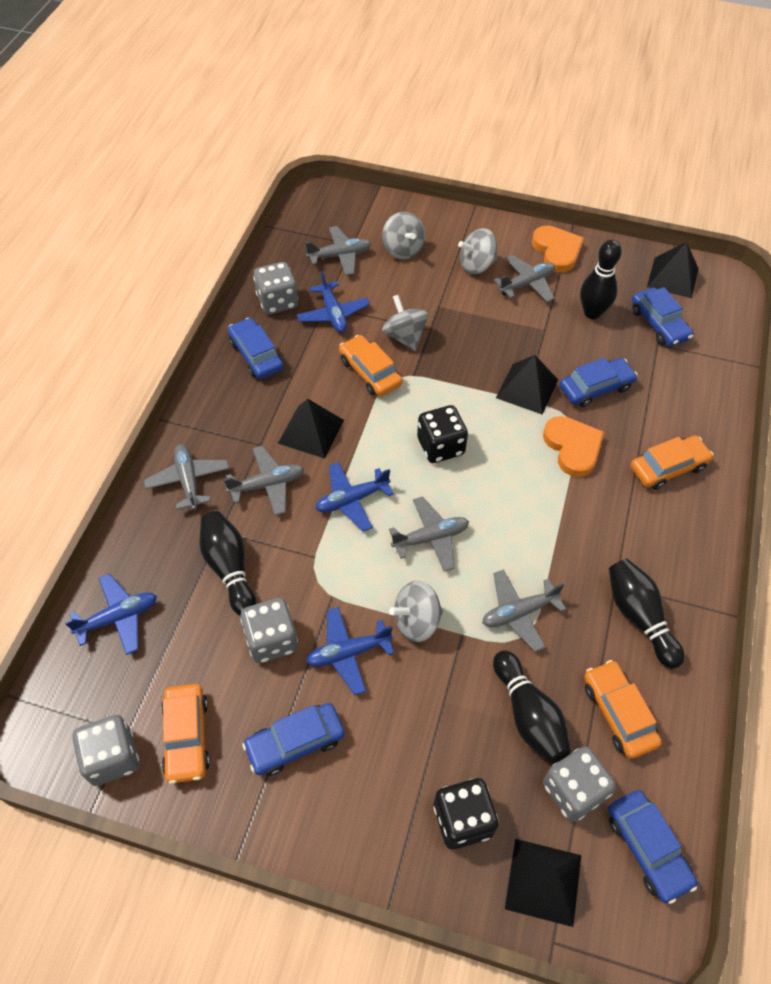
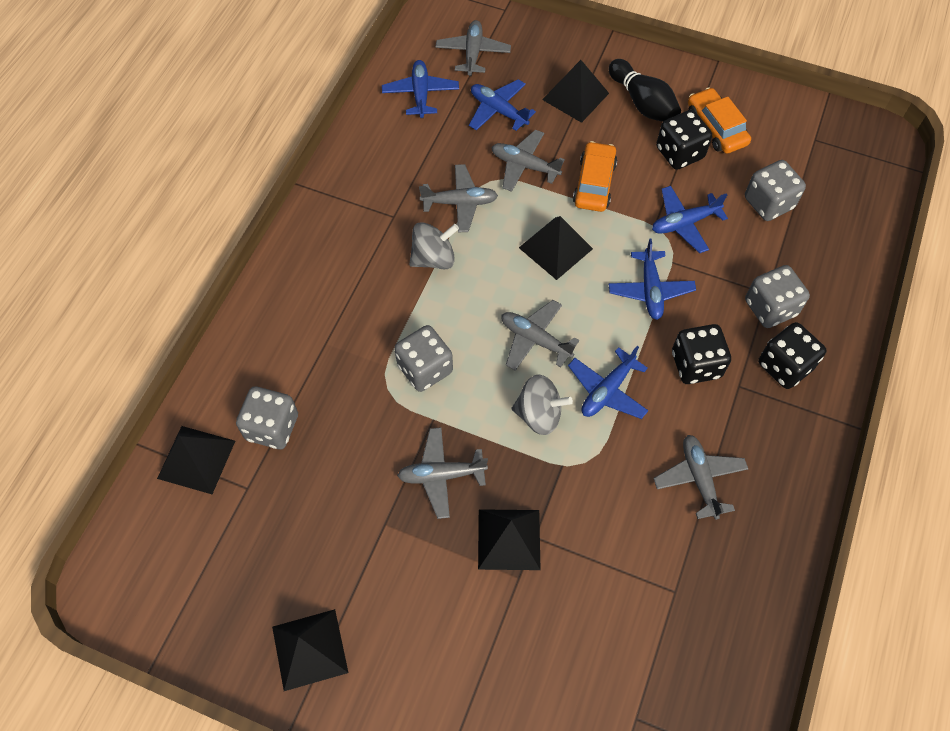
black bowling pin: 4 -> 1
black dice: 2 -> 3
black pyramid: 4 -> 5
blue car: 5 -> 0
blue plane: 4 -> 5
grey spinning top: 4 -> 2
orange car: 4 -> 2
orange heart: 2 -> 0

